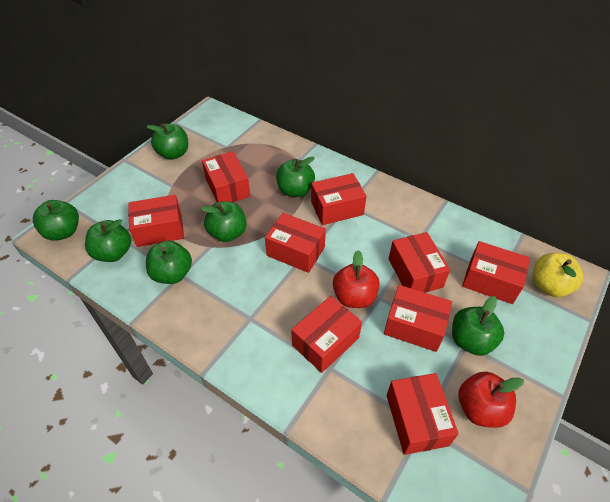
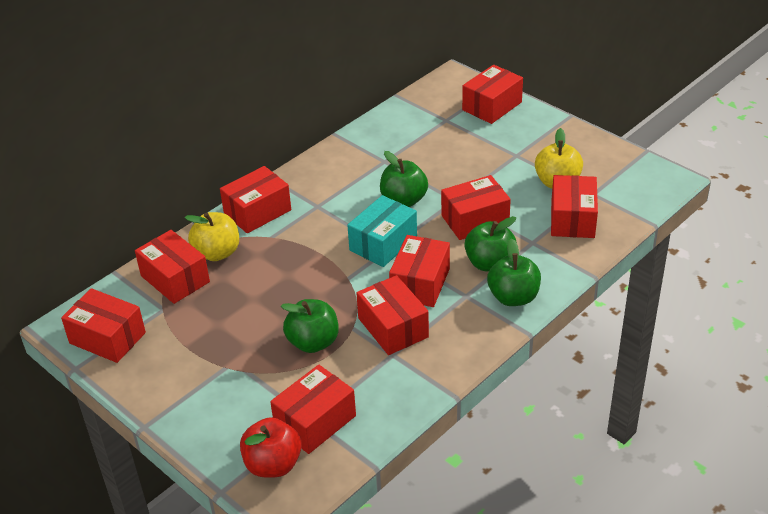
green apple: 7 -> 4
red apple: 2 -> 1
turquoise box: 0 -> 1
yellow apple: 1 -> 2

